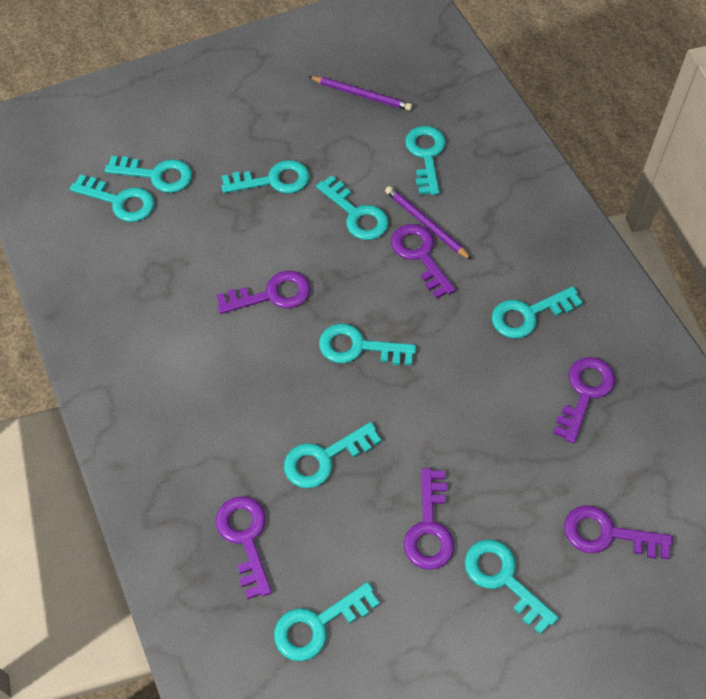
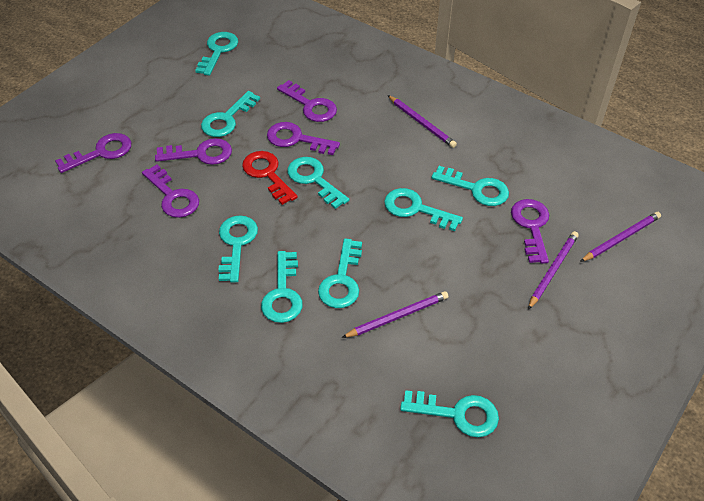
purple pencil: 2 -> 4
red key: 0 -> 1
turquoise key: 10 -> 9

